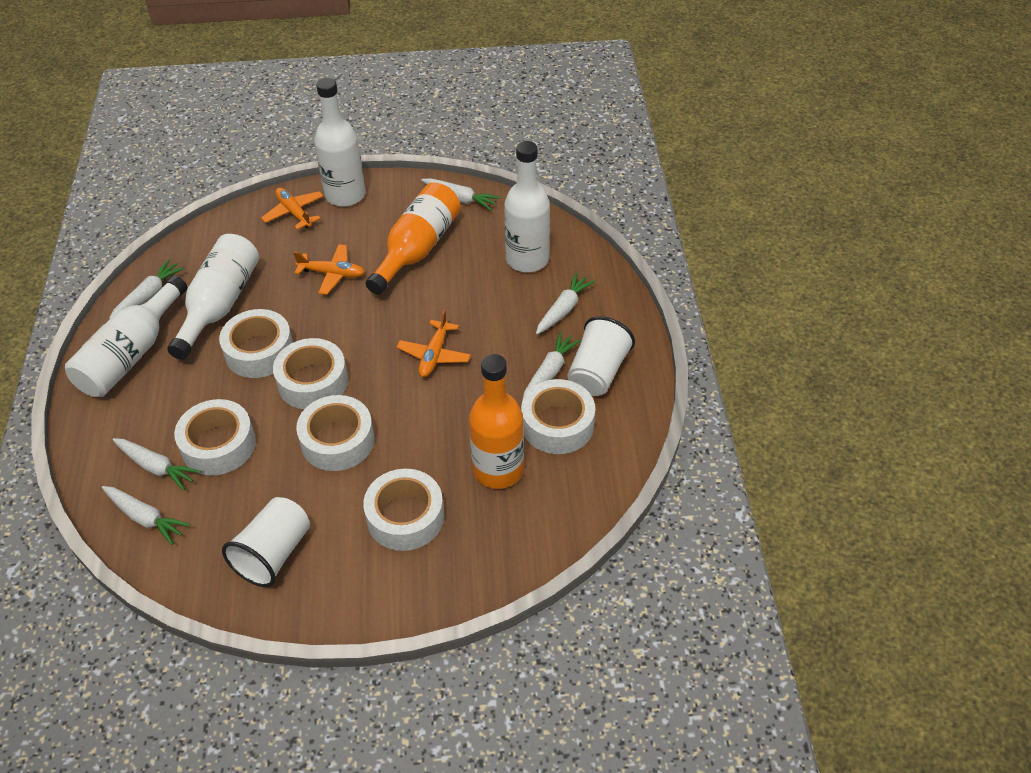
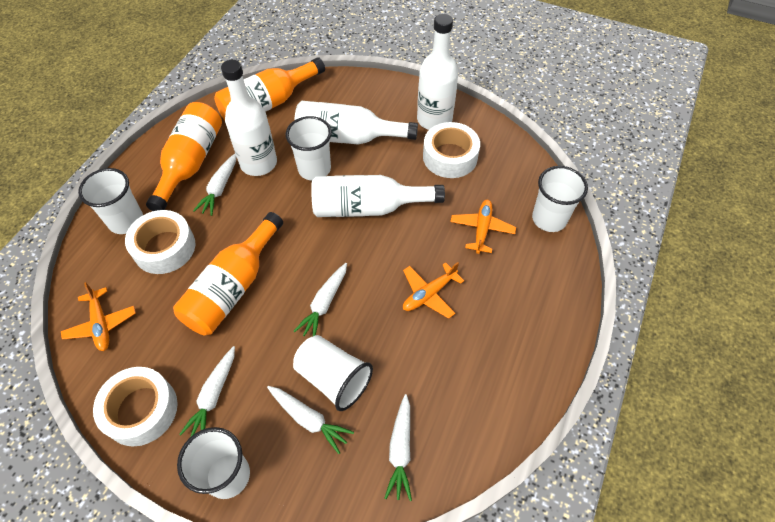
orange bottle: 2 -> 3
white carrot: 6 -> 5
white cup: 2 -> 5
white tape: 6 -> 3

